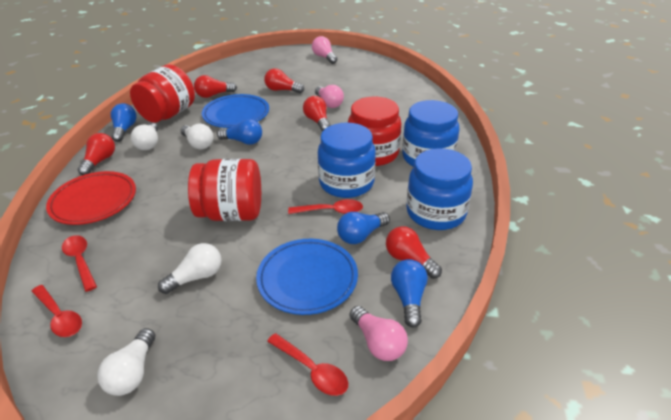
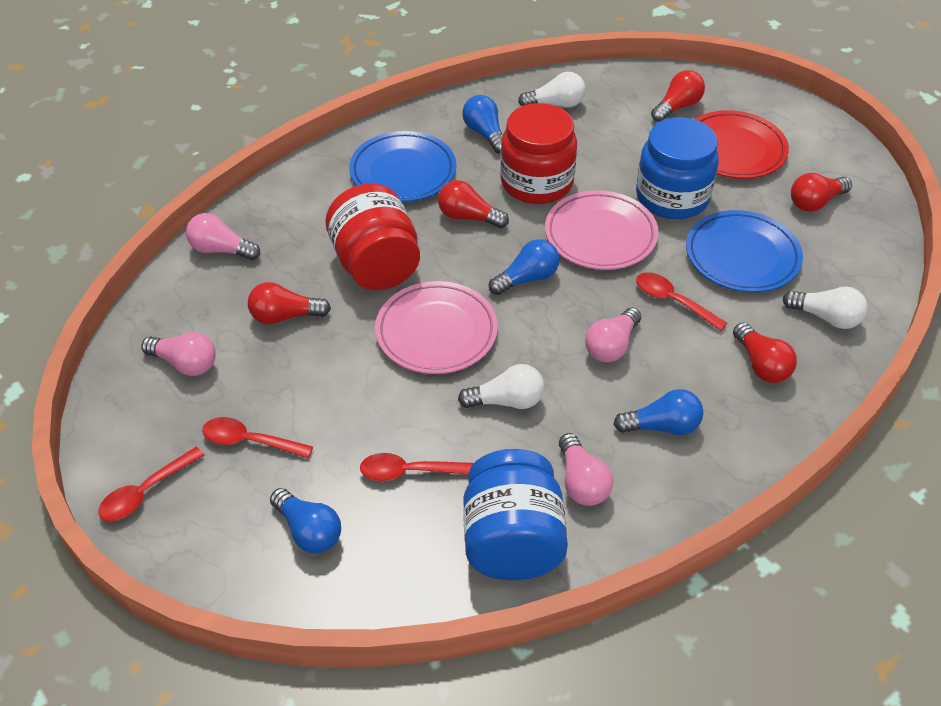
blue jar: 3 -> 2
pink light bulb: 3 -> 4
pink plate: 0 -> 2
red jar: 3 -> 2
white light bulb: 4 -> 3

